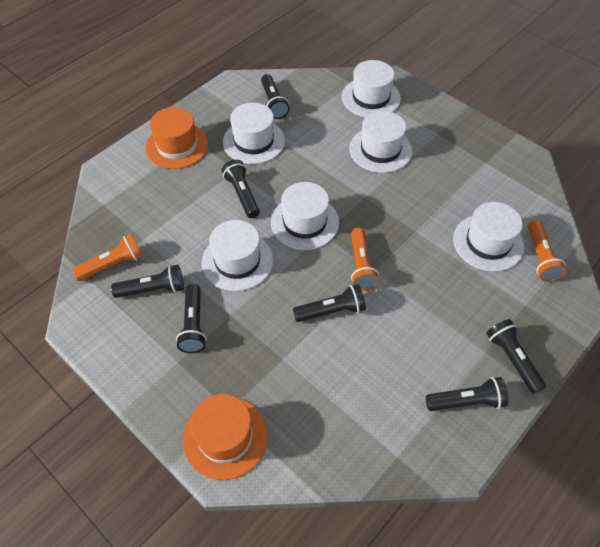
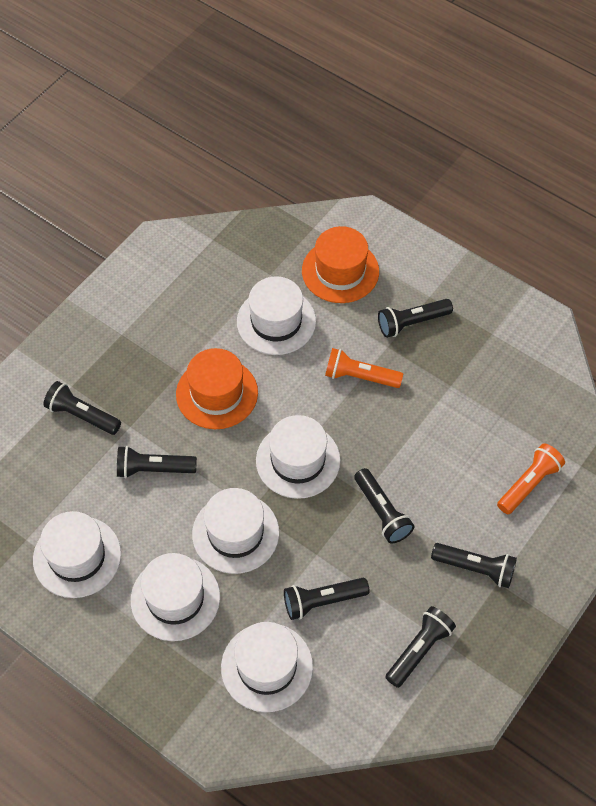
orange flashlight: 3 -> 2

